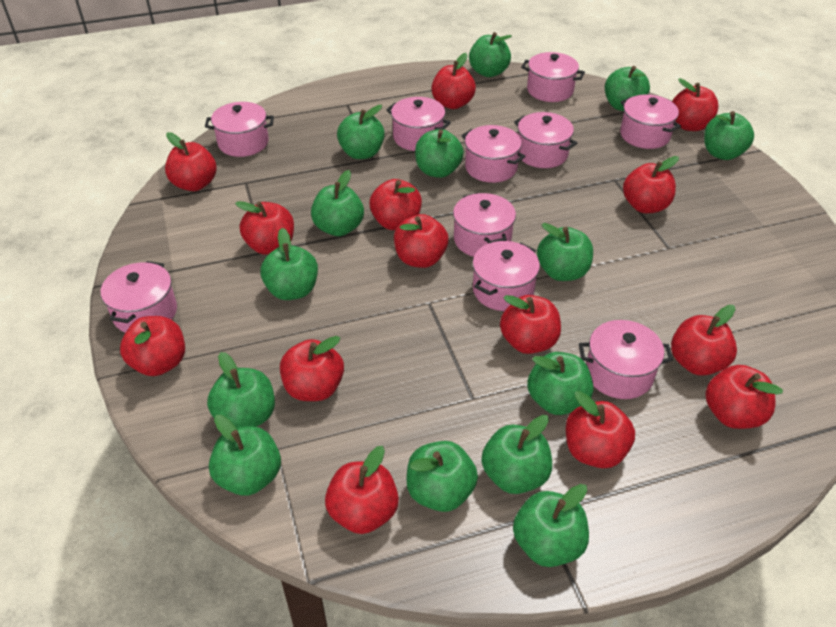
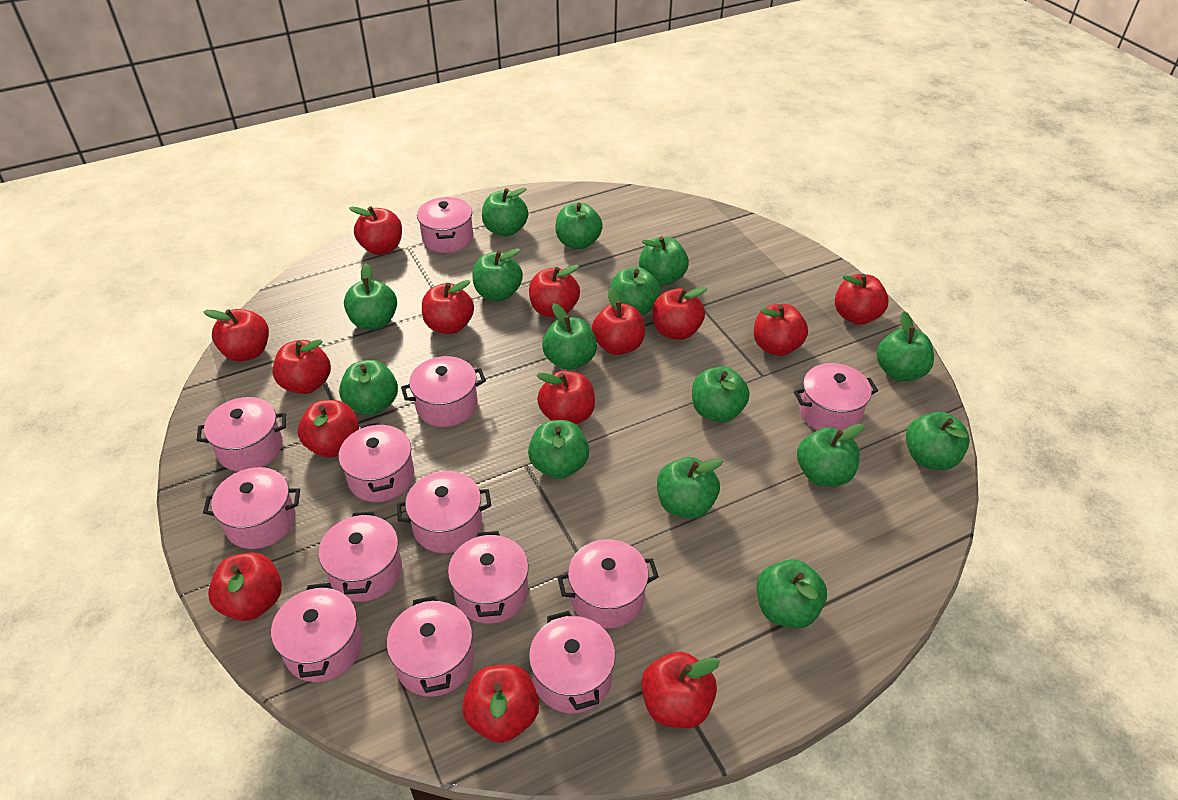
green apple: 14 -> 15
pink pot: 10 -> 13

